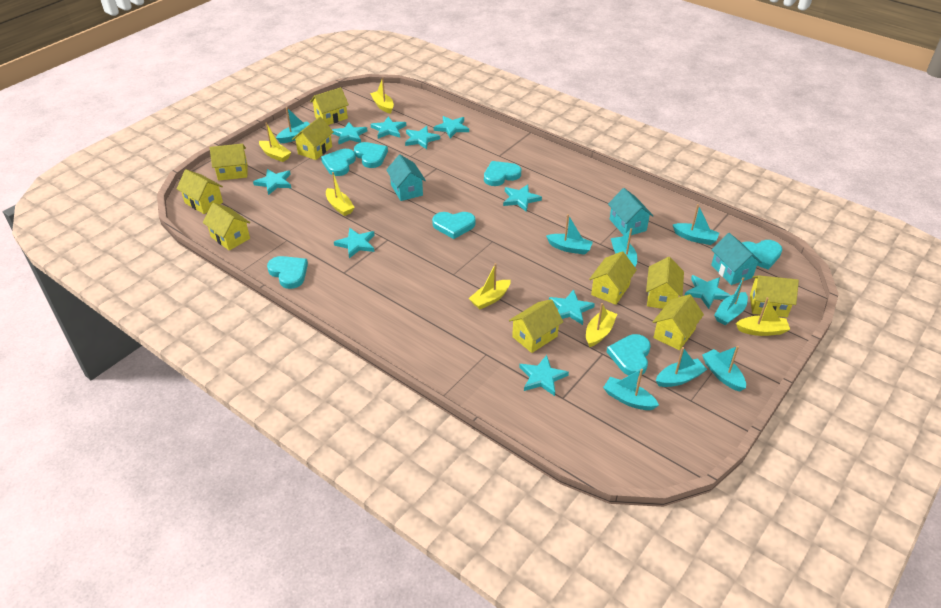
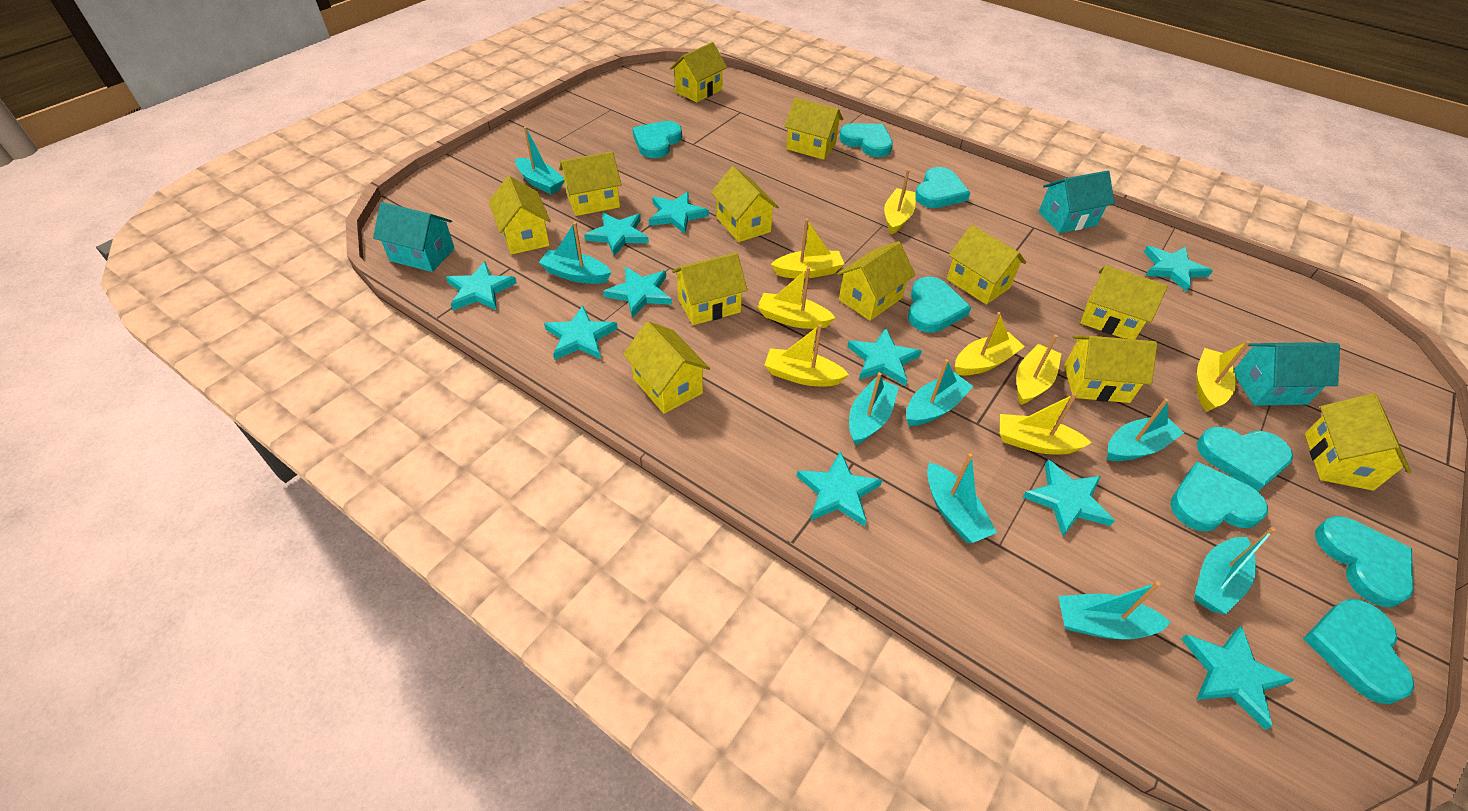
turquoise heart: 7 -> 8
yellow boat: 6 -> 8
yellow house: 10 -> 12

